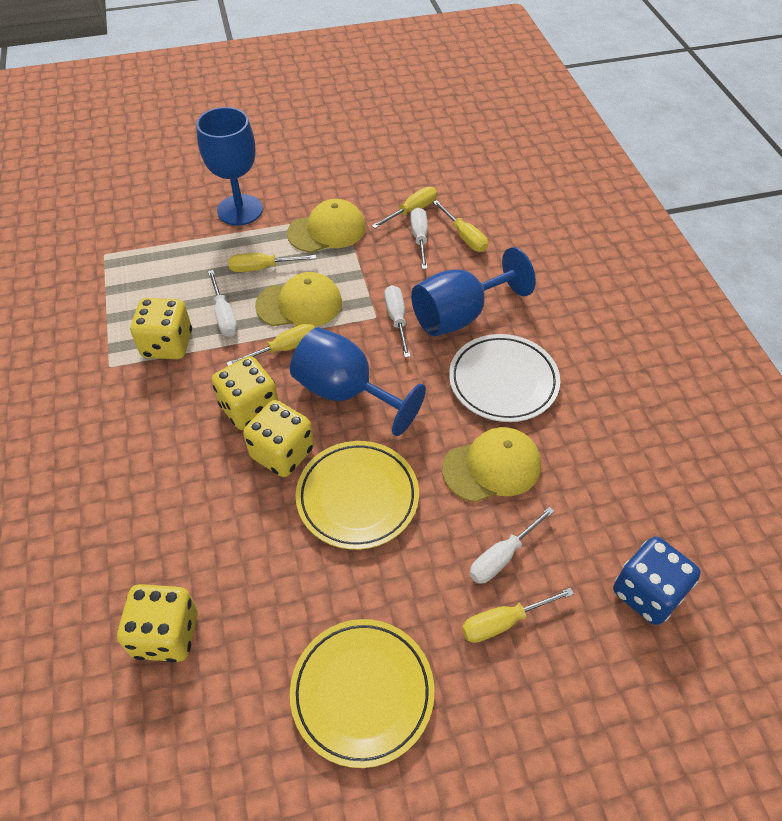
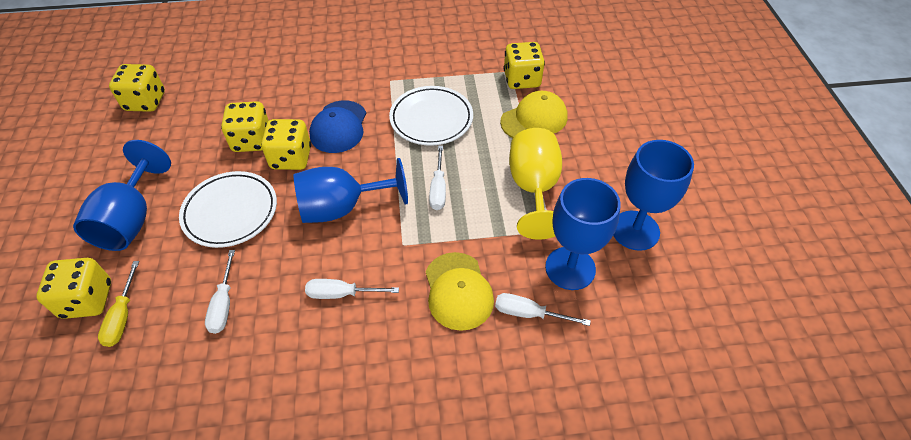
blue cap: 0 -> 1
blue dice: 1 -> 0
blue goblet: 3 -> 4
white plate: 1 -> 2
yellow cap: 3 -> 2
yellow dice: 4 -> 5
yellow goblet: 0 -> 1
yellow plate: 2 -> 0
yellow screwdriver: 5 -> 1

